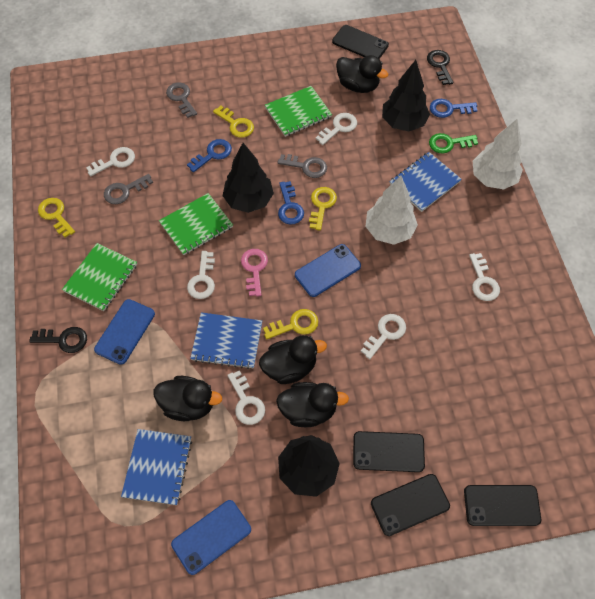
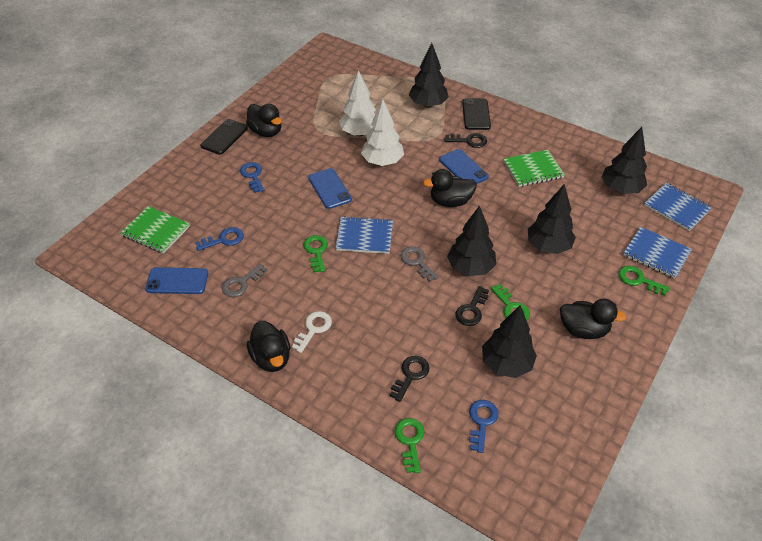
black key: 2 -> 3
black phone: 4 -> 2
black tree: 3 -> 5
green key: 1 -> 4
green notebook: 3 -> 2
grey key: 3 -> 2
pink key: 1 -> 0
white key: 6 -> 1
yellow key: 4 -> 0

